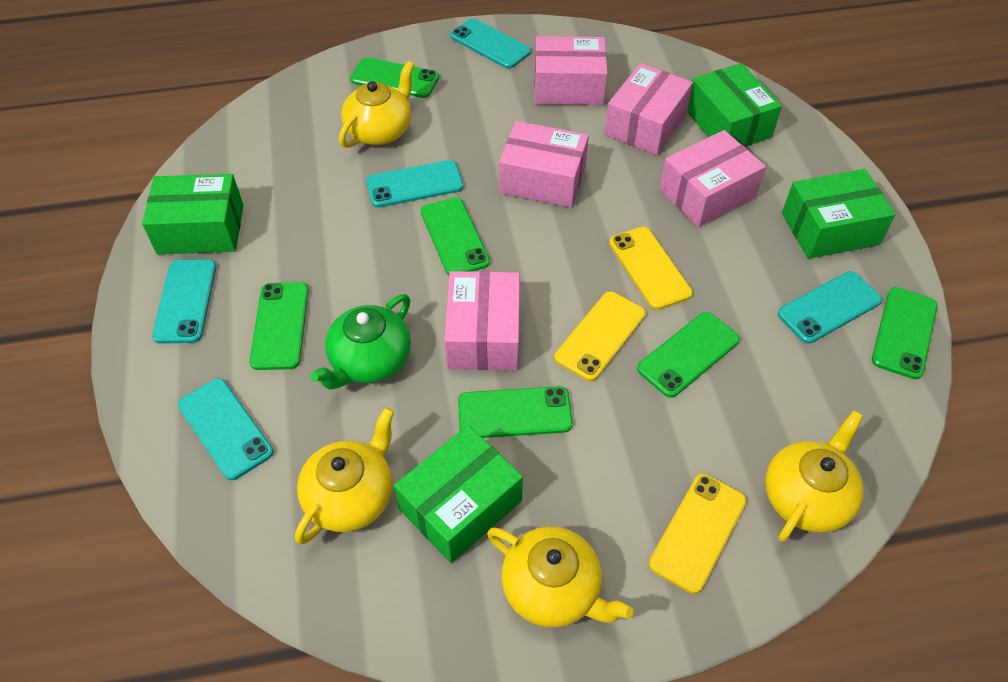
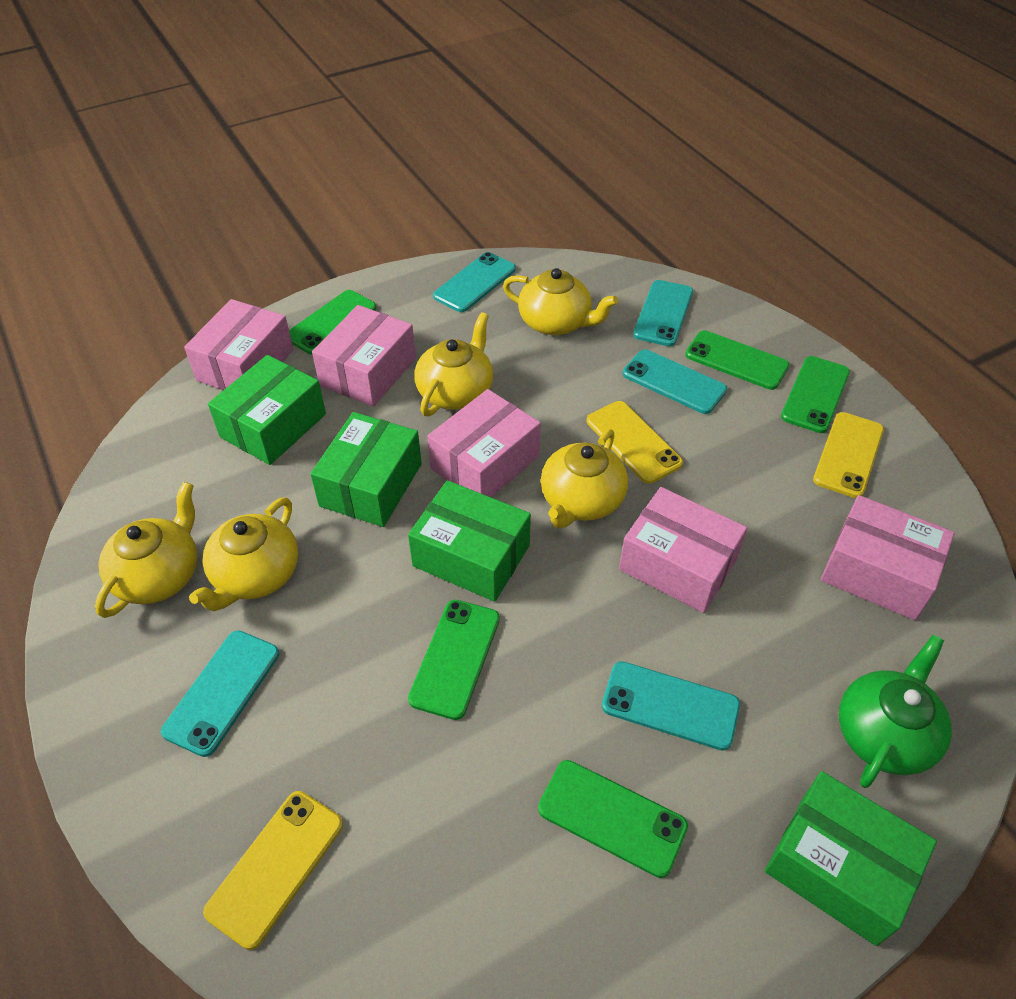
green phone: 6 -> 5
yellow teapot: 4 -> 5

